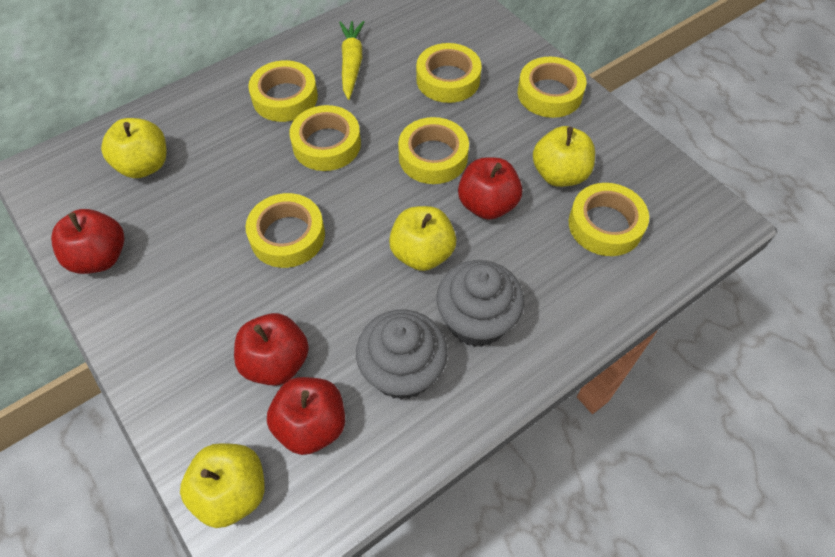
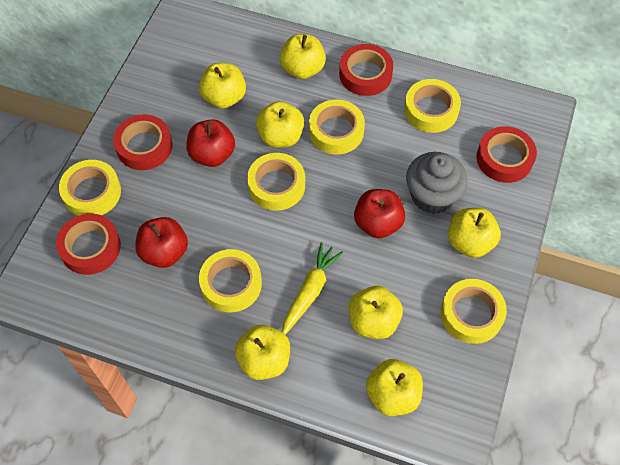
grey cupcake: 2 -> 1
red apple: 4 -> 3
red tape: 0 -> 4
yellow apple: 4 -> 7
yellow tape: 7 -> 6

